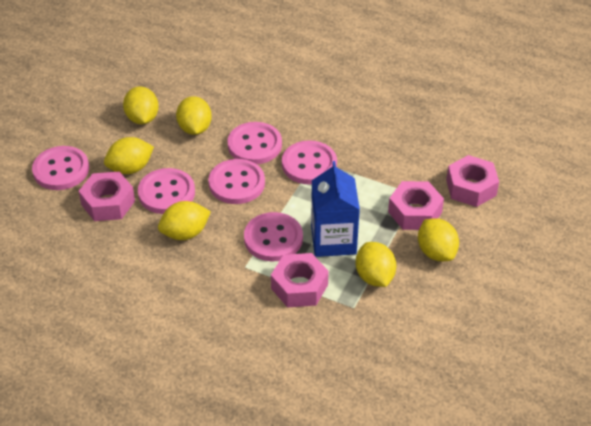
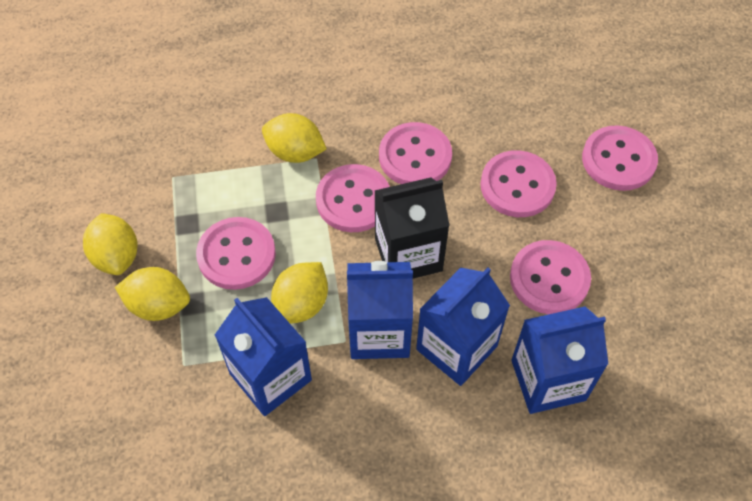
black carton: 0 -> 1
blue carton: 1 -> 4
pink nut: 4 -> 0
yellow lemon: 6 -> 4

